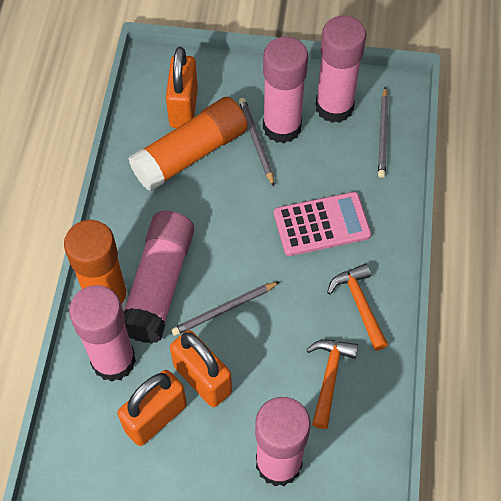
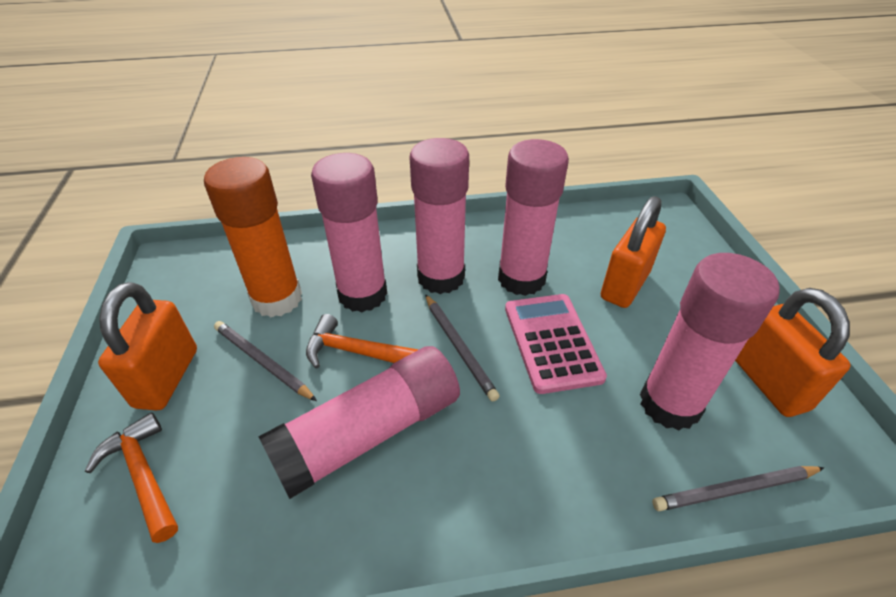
orange glue stick: 2 -> 1

